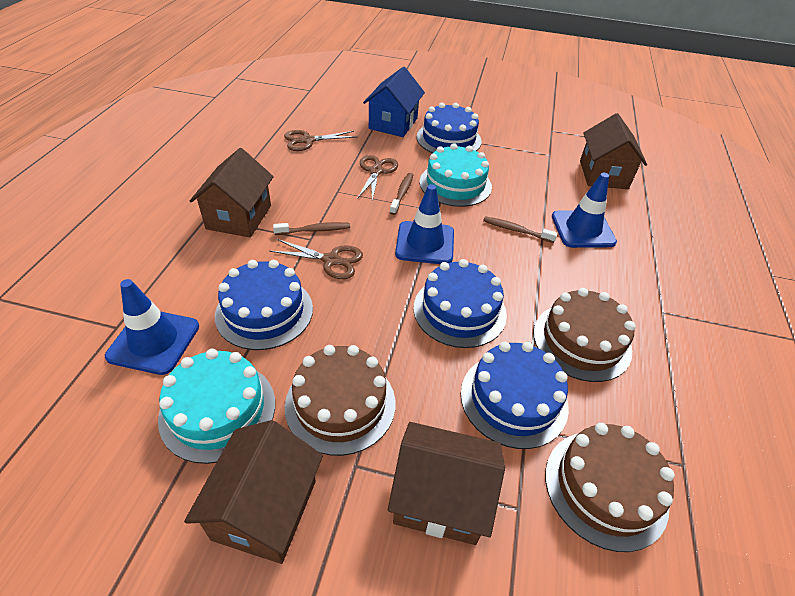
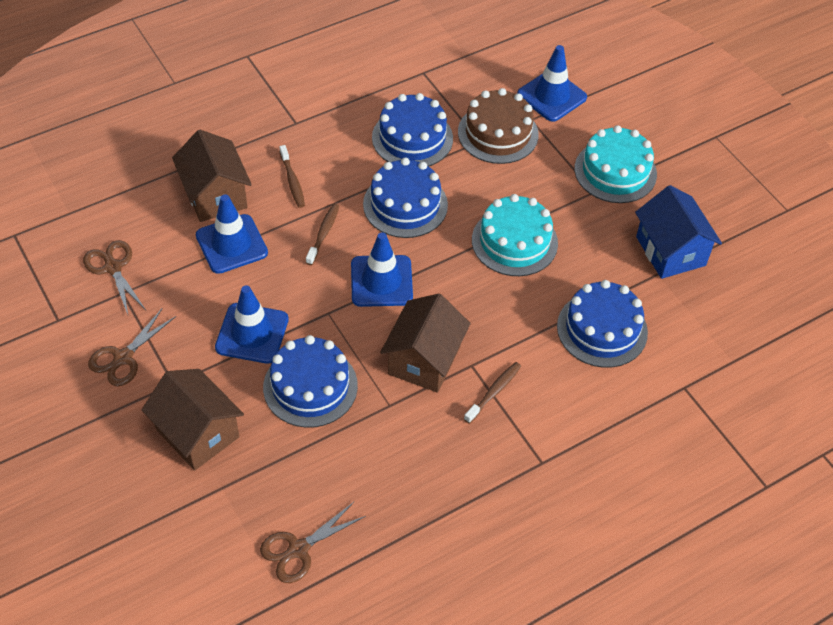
blue traffic cone: 3 -> 4
brown cake: 3 -> 1
brown house: 4 -> 3

